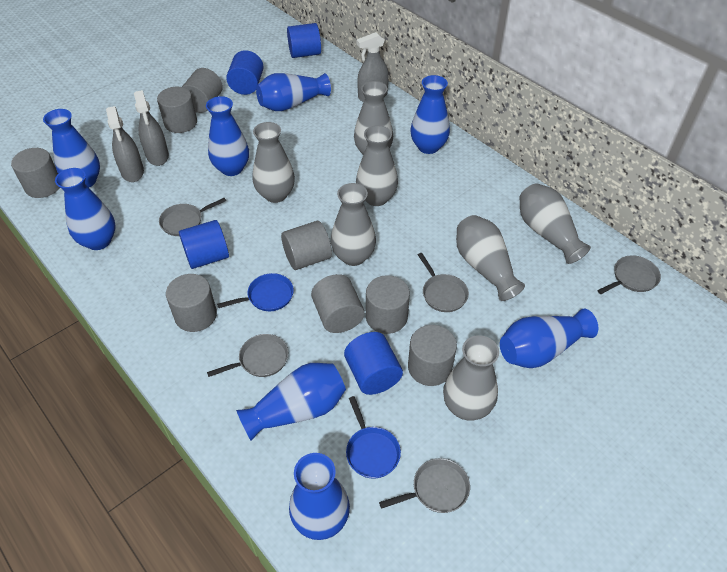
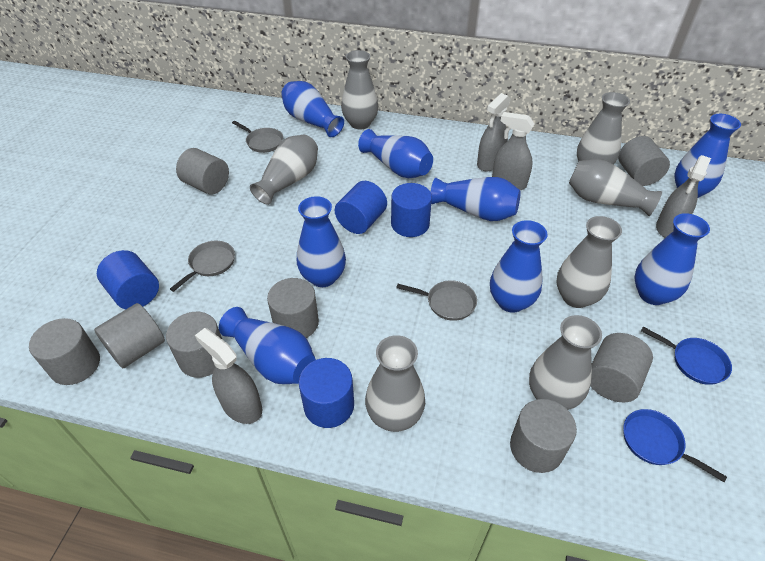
grey pan: 5 -> 3
grey spray bottle: 3 -> 4

